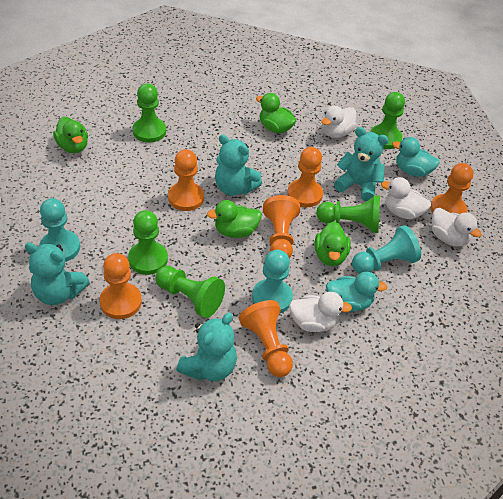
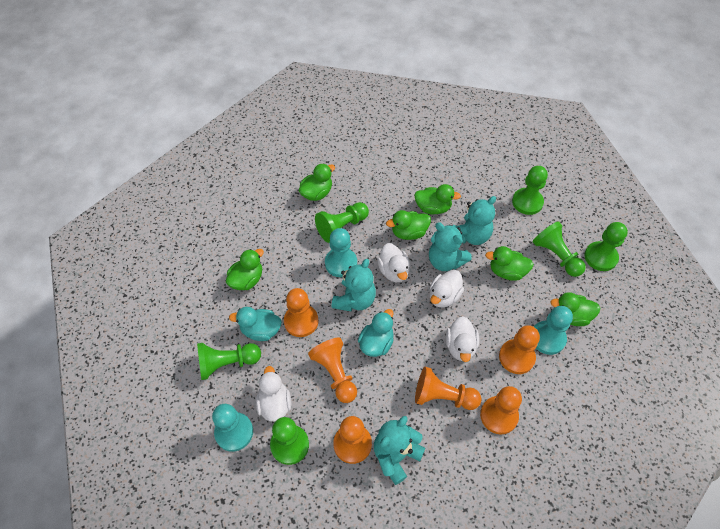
green duck: 4 -> 6
green pawn: 5 -> 6

